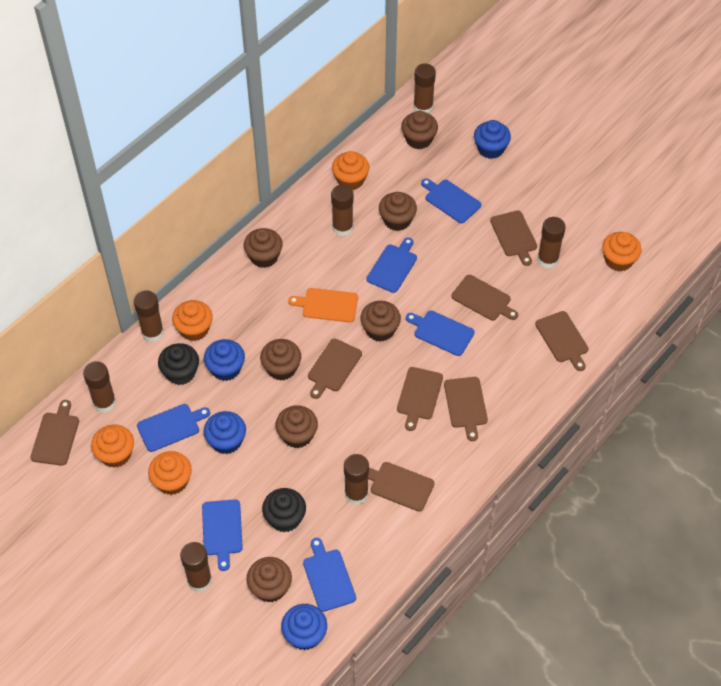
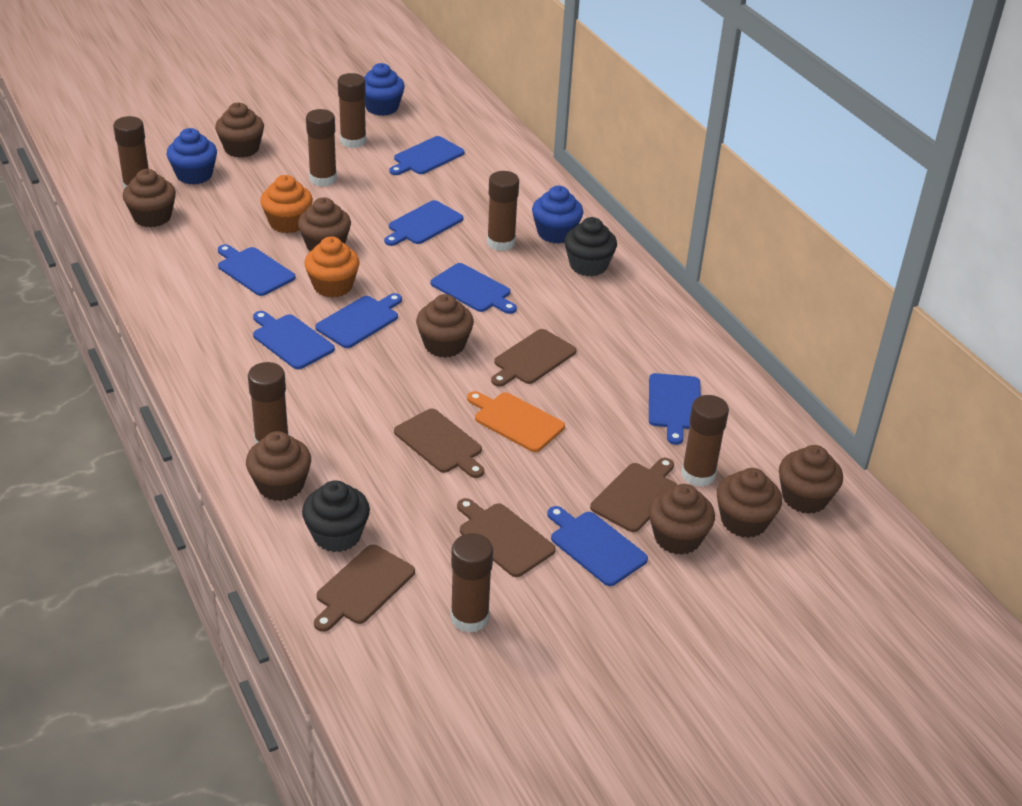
blue cupcake: 4 -> 3
blue cutting board: 6 -> 8
brown cupcake: 7 -> 8
brown cutting board: 8 -> 5
orange cupcake: 5 -> 2

